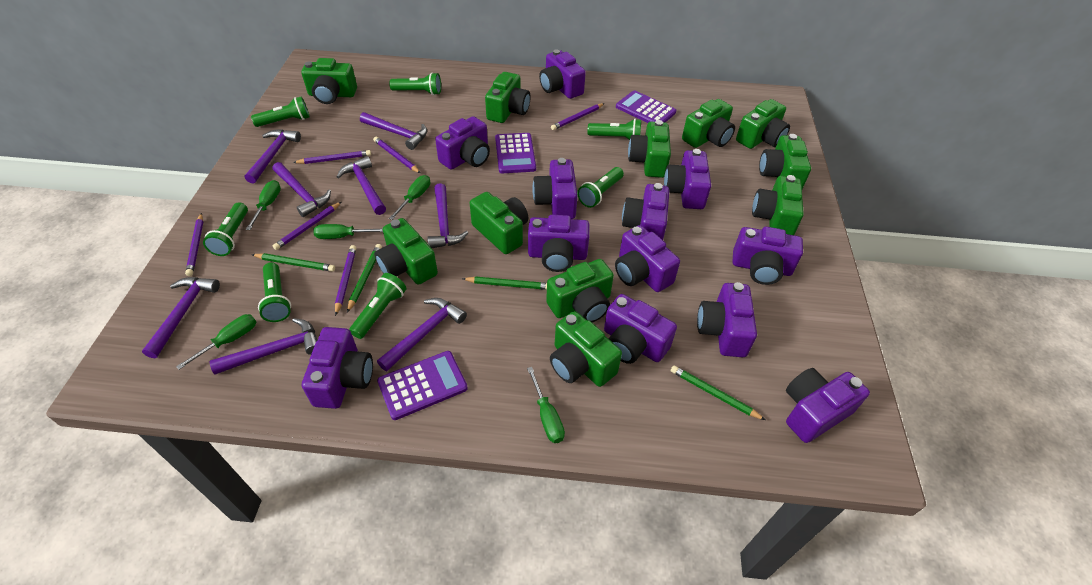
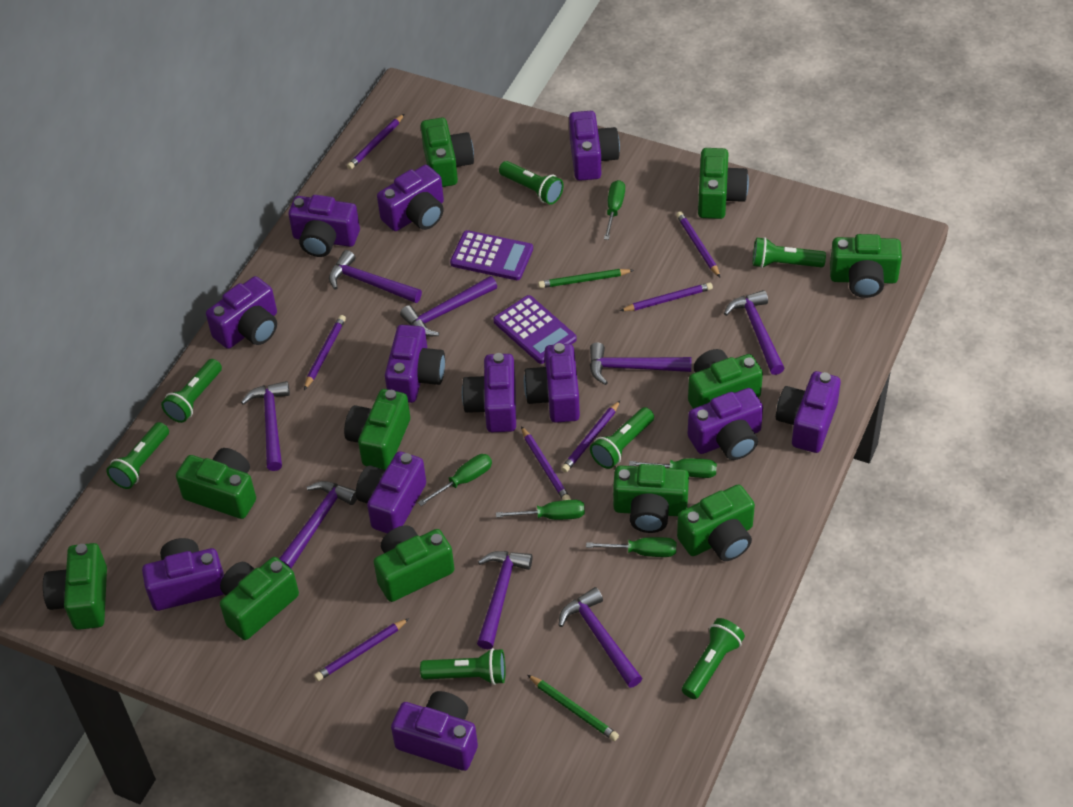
green pencil: 4 -> 2
purple calculator: 3 -> 2
purple pencil: 6 -> 7

